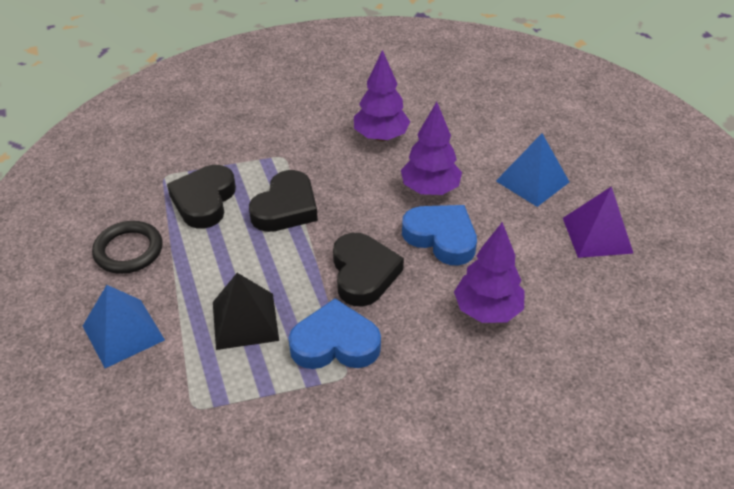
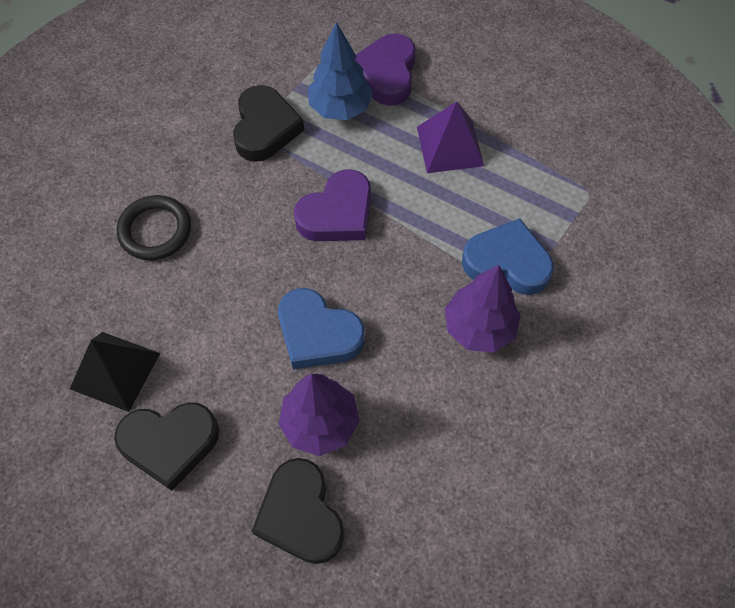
blue pyramid: 2 -> 0
blue tree: 0 -> 1
purple heart: 0 -> 2
purple tree: 3 -> 2

